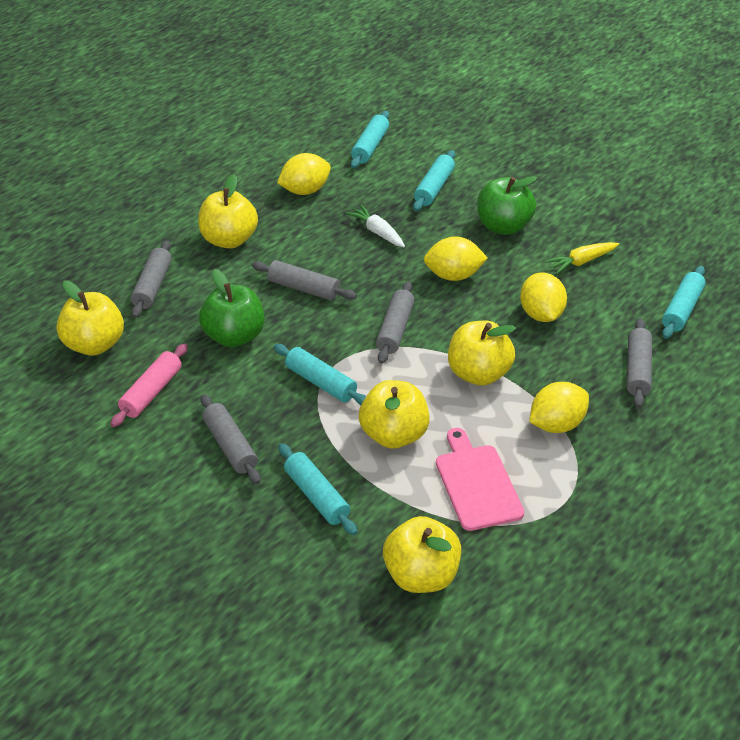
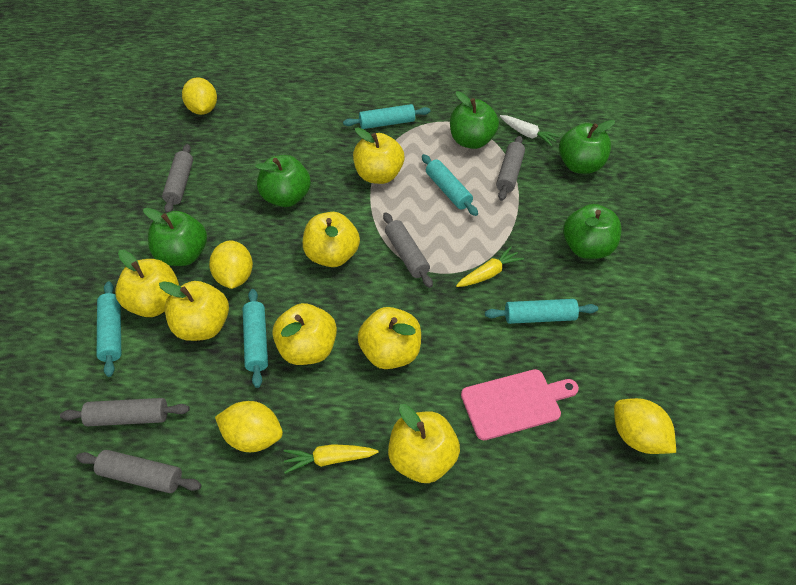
green apple: 2 -> 5
pink rolling pin: 1 -> 0
yellow apple: 5 -> 7
yellow carrot: 1 -> 2

